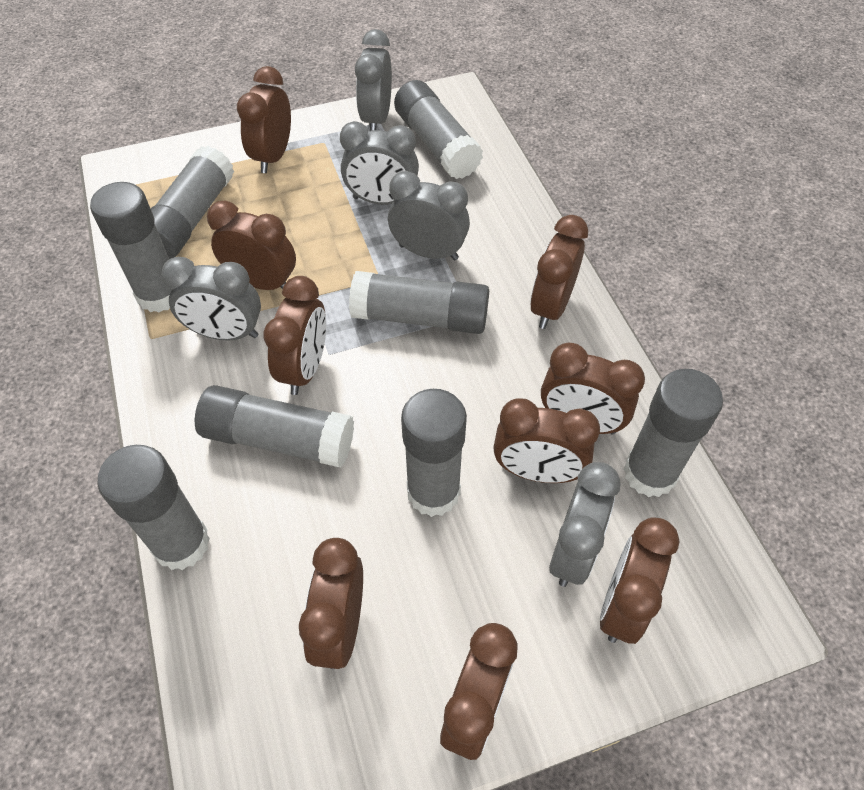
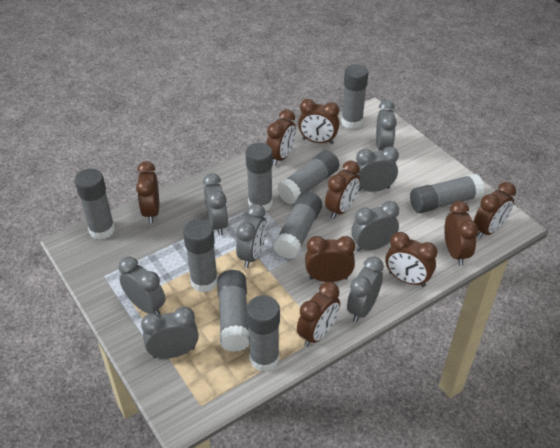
grey clock: 5 -> 8
grey glue stick: 8 -> 9

